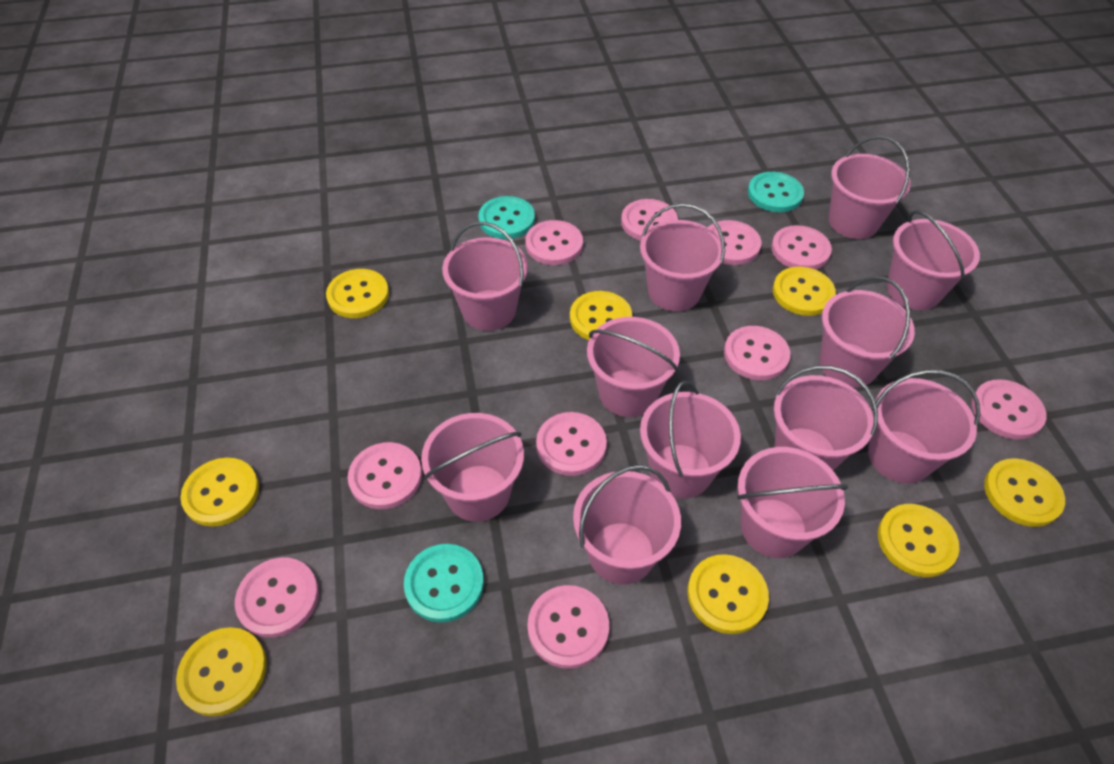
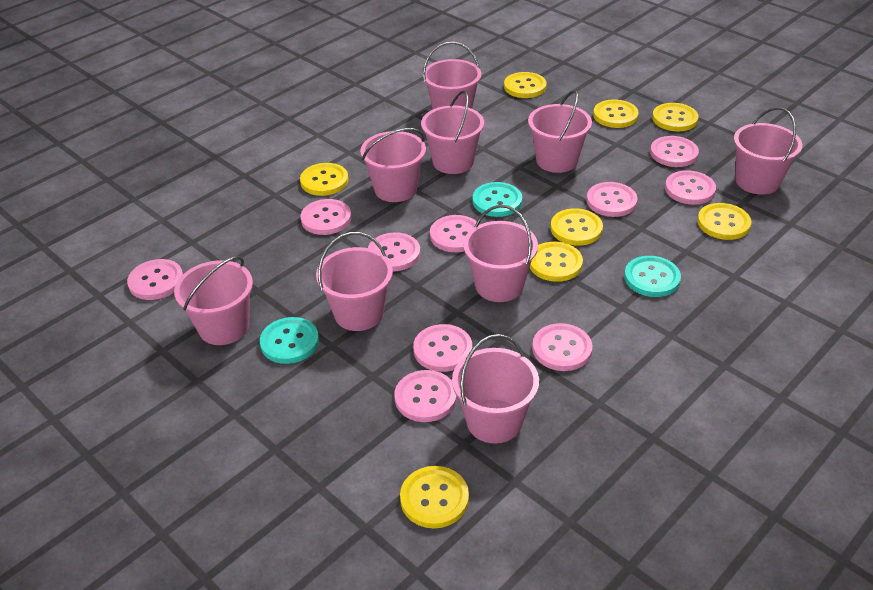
pink bucket: 12 -> 9

